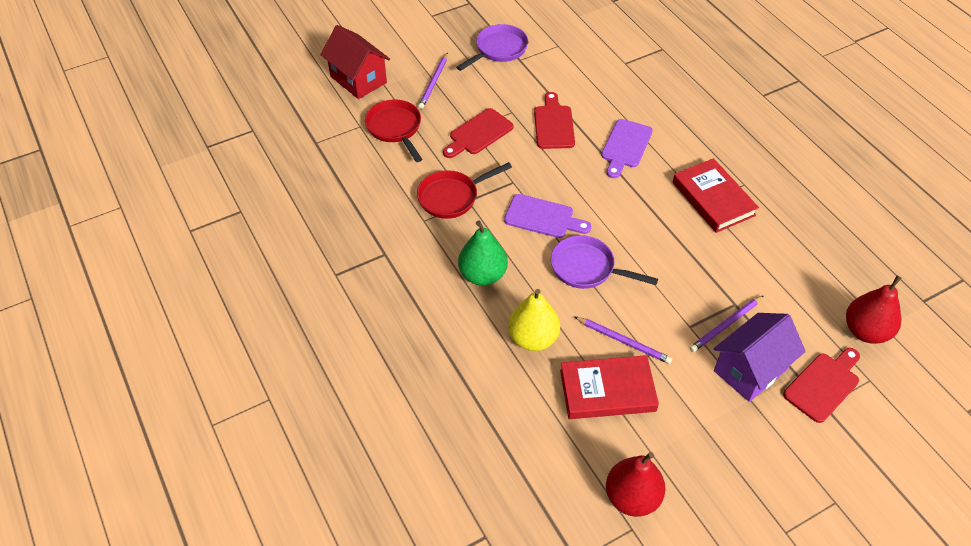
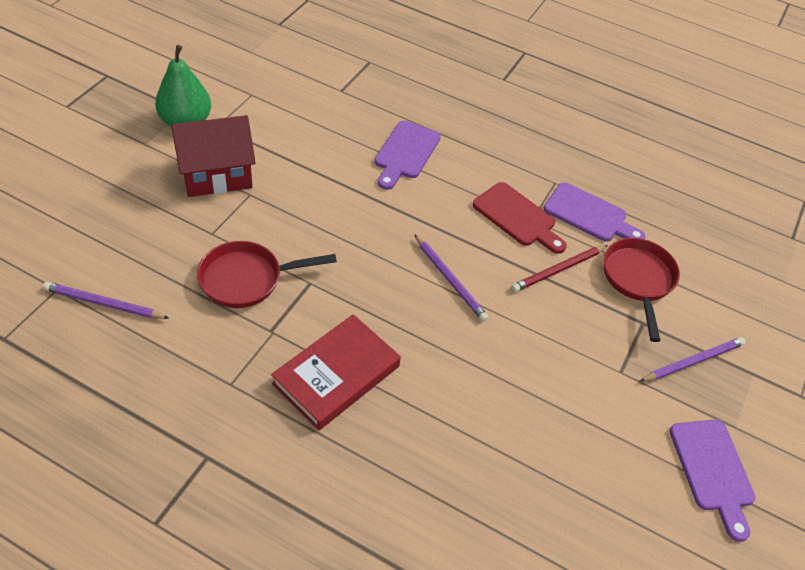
purple cutting board: 2 -> 3
purple house: 1 -> 0
purple pan: 2 -> 0
red book: 2 -> 1
red cutting board: 3 -> 1
red pear: 2 -> 0
red pencil: 0 -> 1
yellow pear: 1 -> 0

